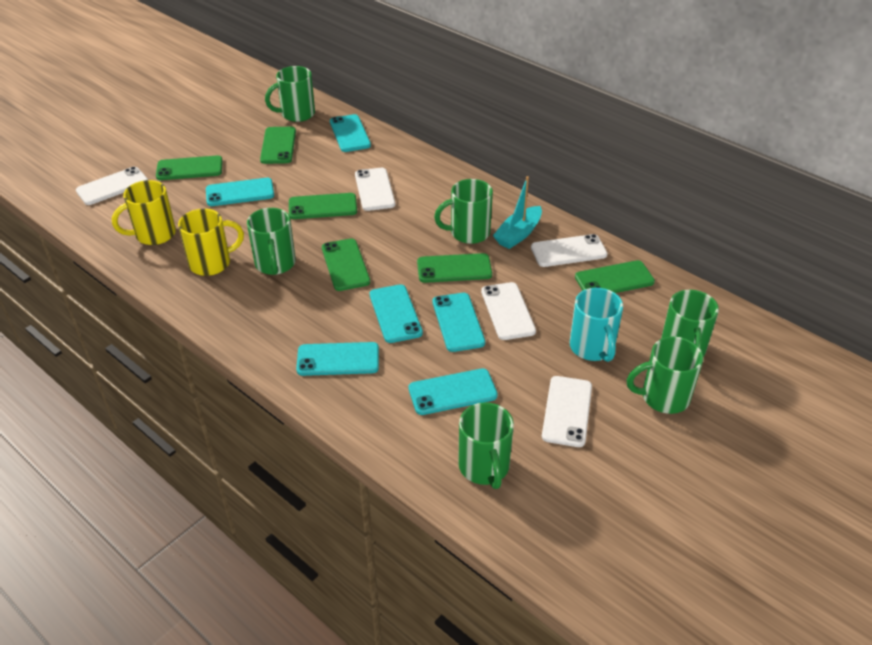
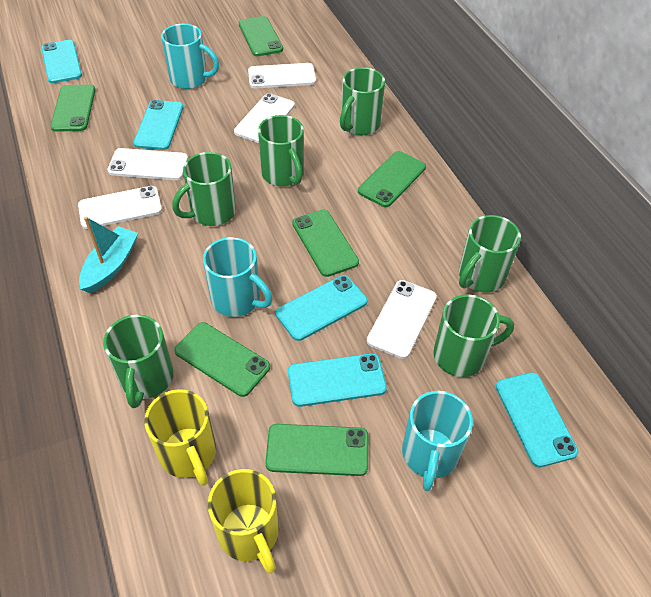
turquoise mug: 1 -> 3
turquoise phone: 6 -> 5

